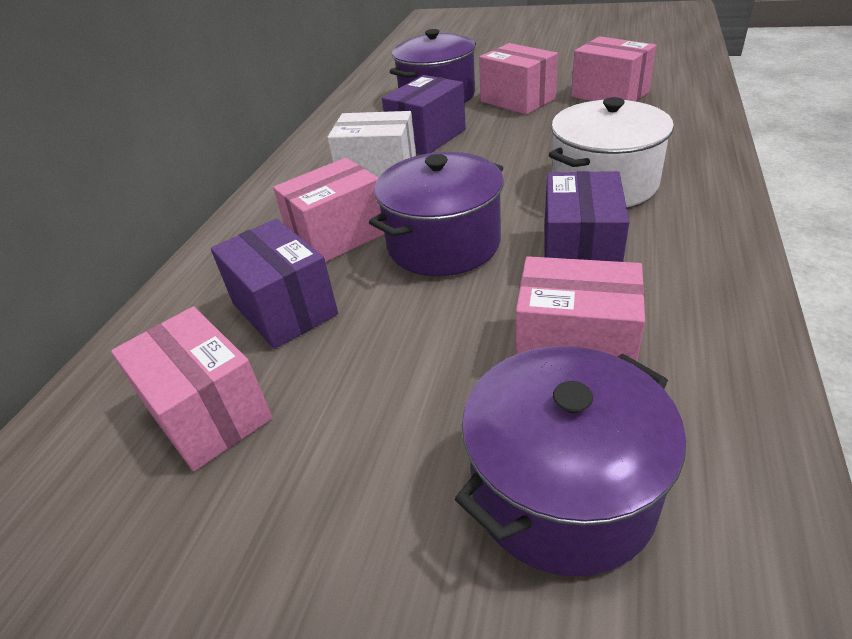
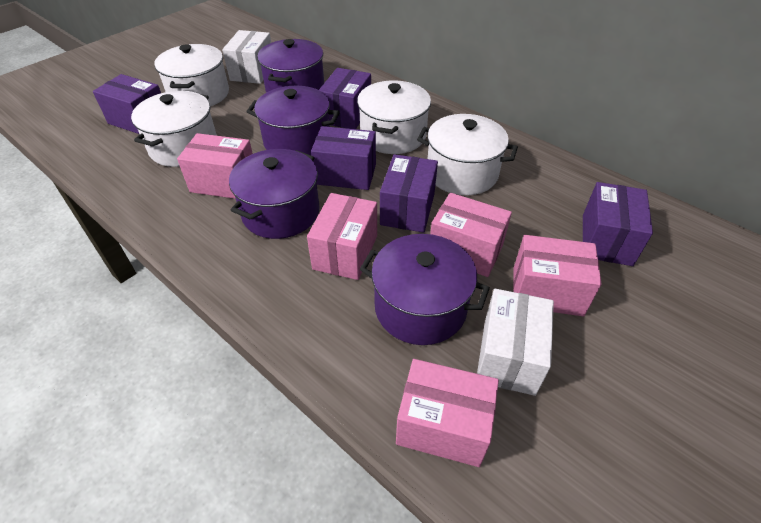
purple box: 3 -> 5
purple pot: 3 -> 4
white box: 1 -> 2
white pot: 1 -> 4

